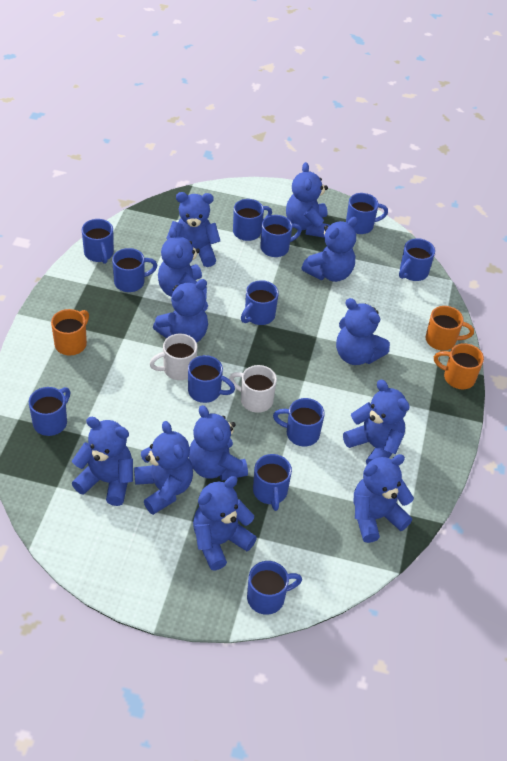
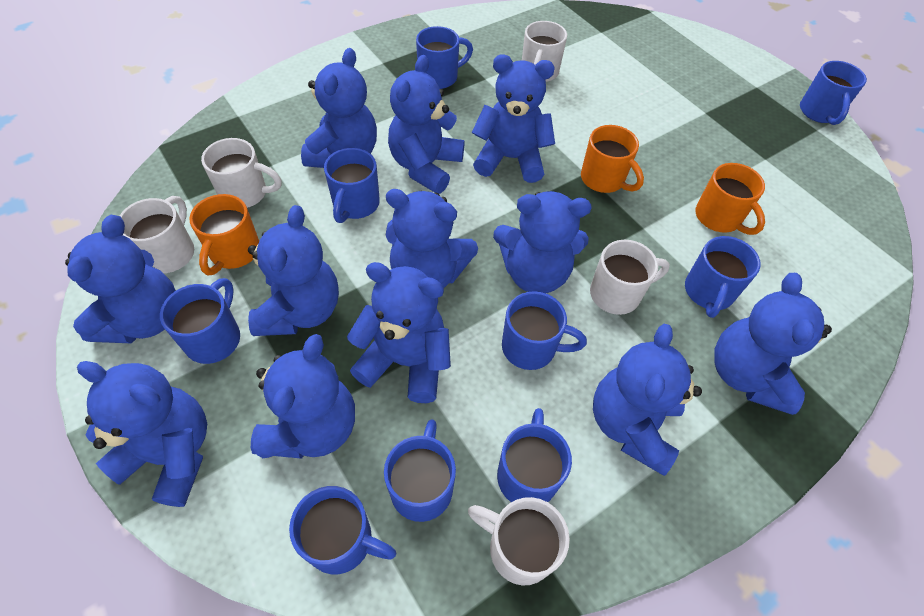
blue mug: 12 -> 9
white mug: 2 -> 5

